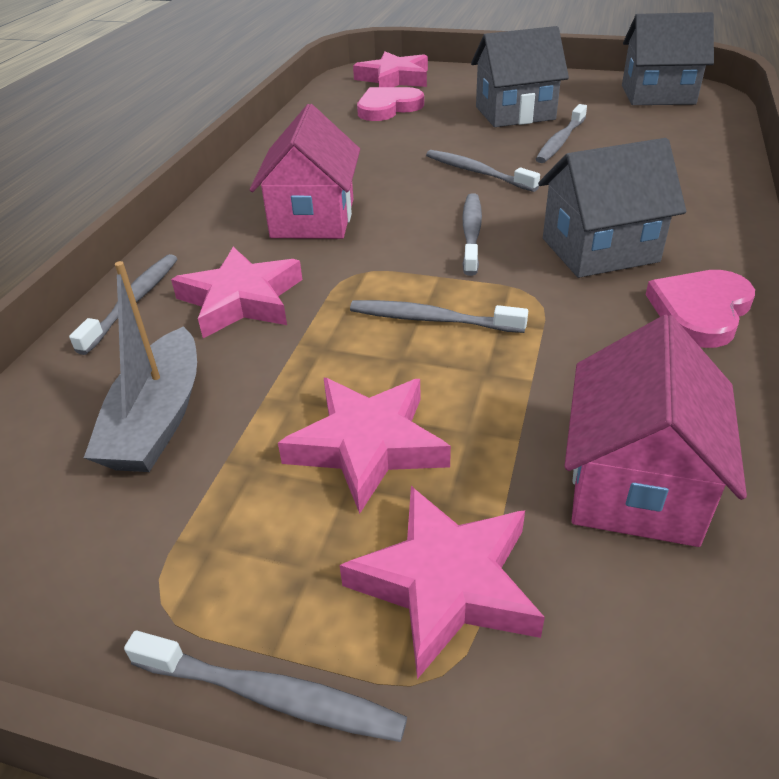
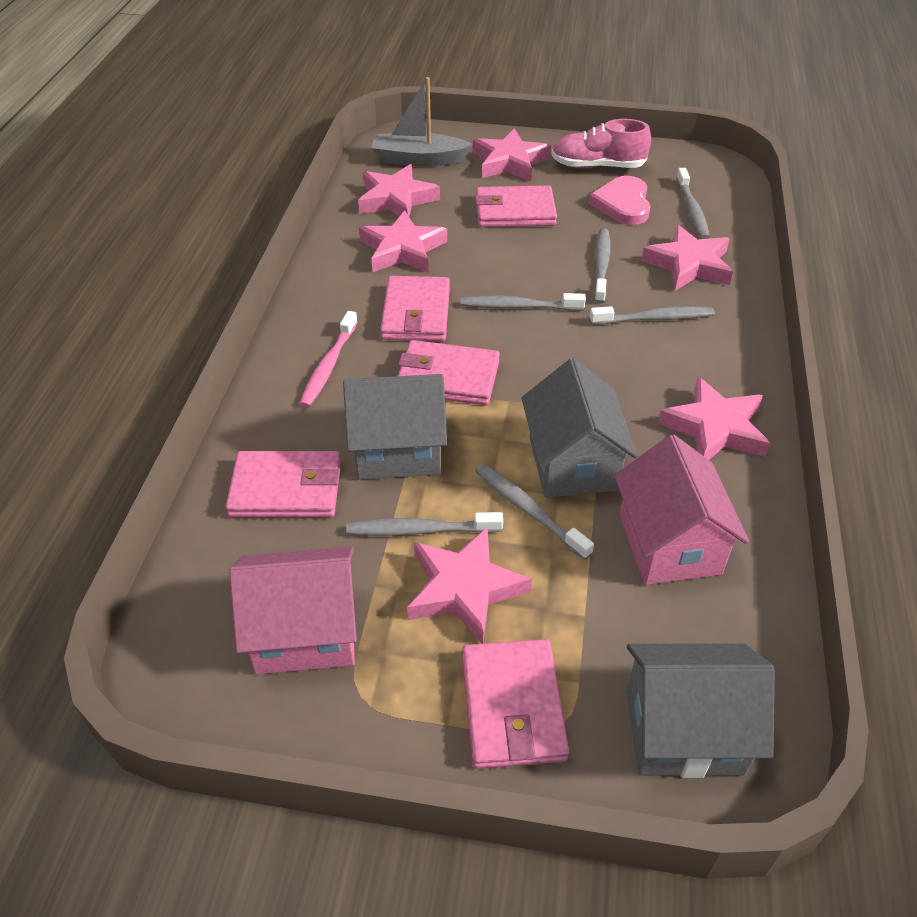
pink heart: 2 -> 1
pink shoe: 0 -> 1
pink star: 4 -> 6
pink toothbrush: 0 -> 1
pink wallet: 0 -> 5

